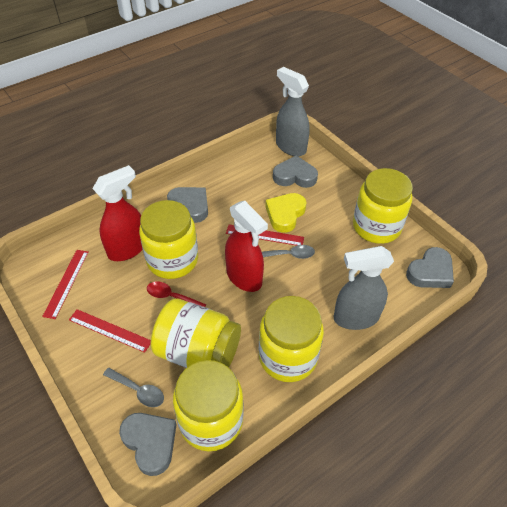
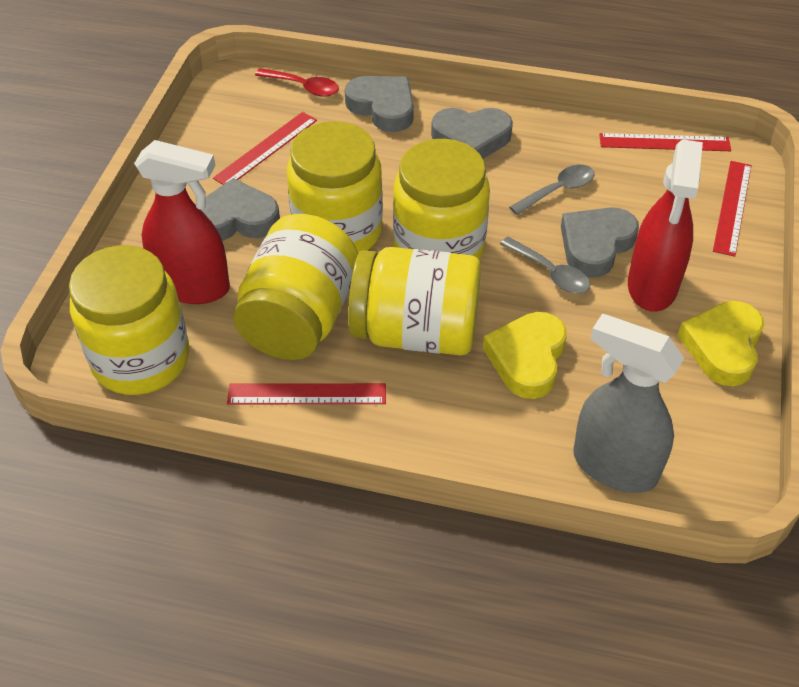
grey spray bottle: 2 -> 1
red ruler: 3 -> 4
yellow heart: 1 -> 2

